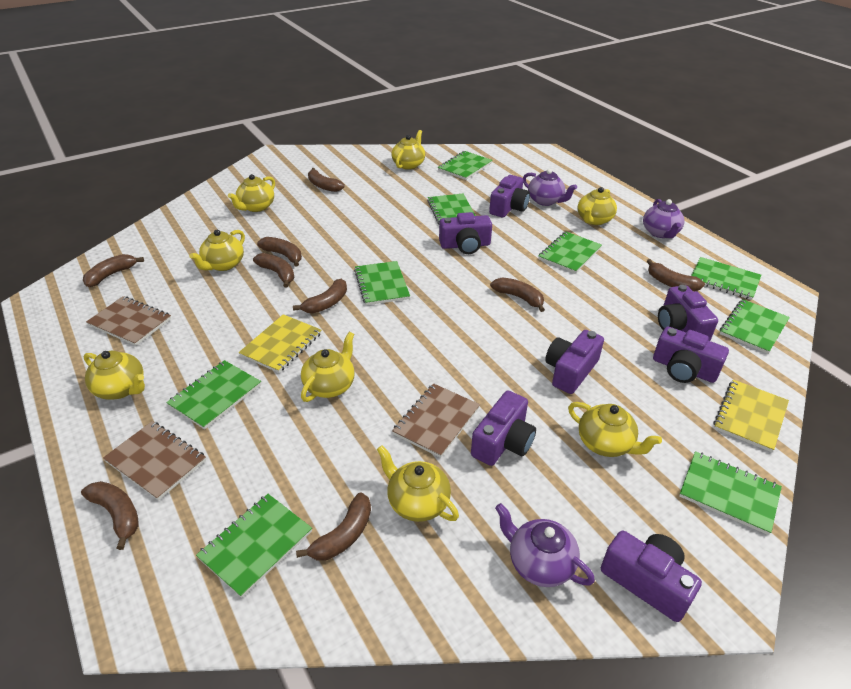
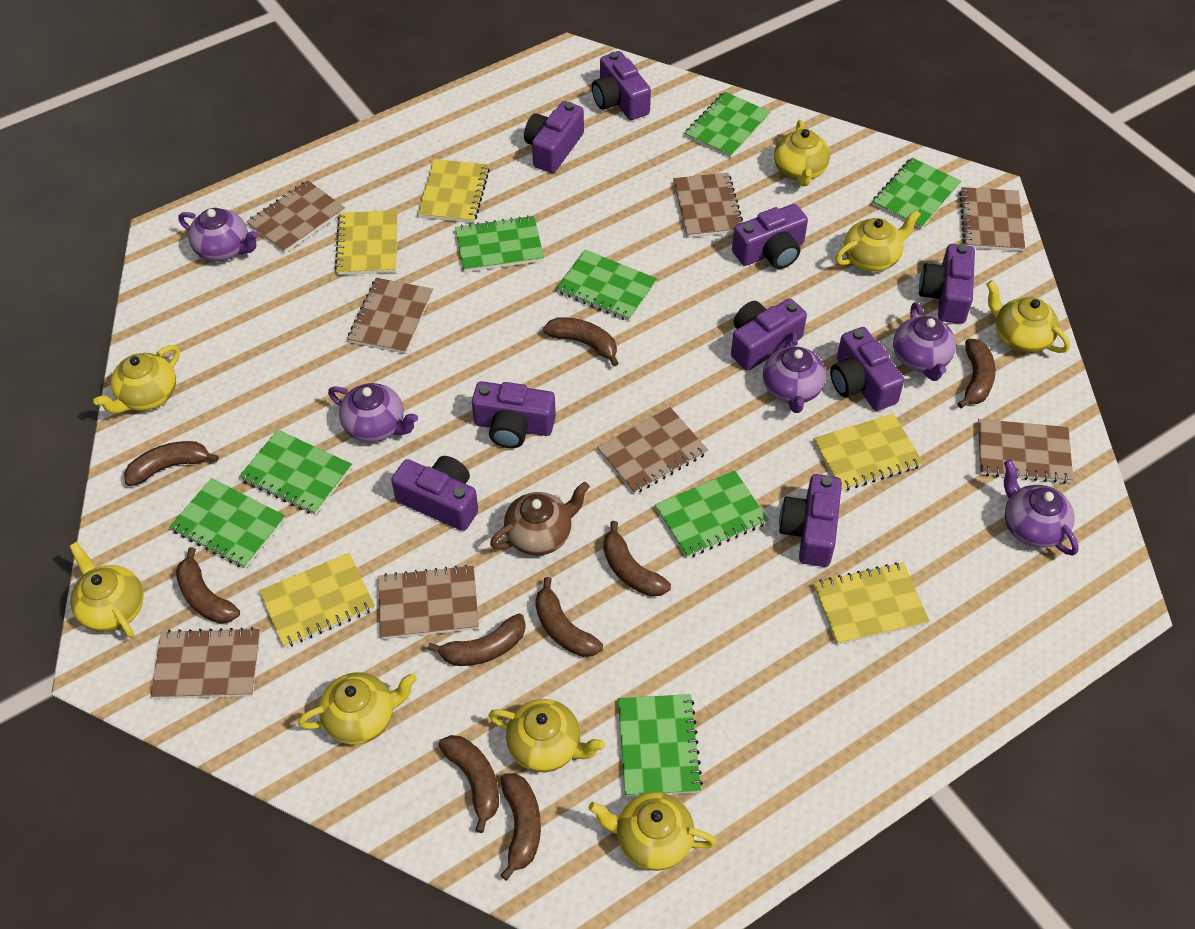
brown notebook: 3 -> 8
brown teapot: 0 -> 1
green notebook: 9 -> 8
purple camera: 7 -> 9
purple teapot: 3 -> 5
yellow notebook: 2 -> 5

